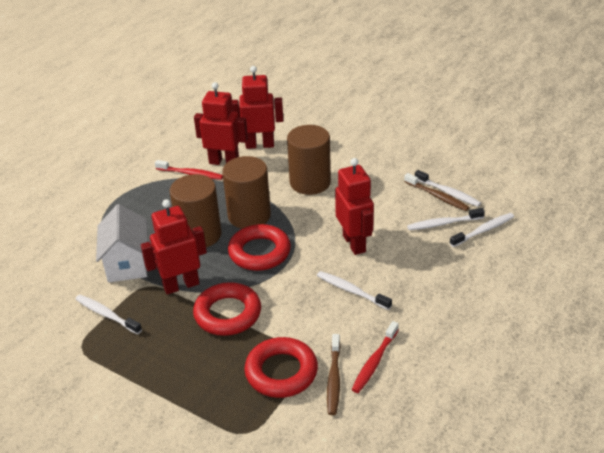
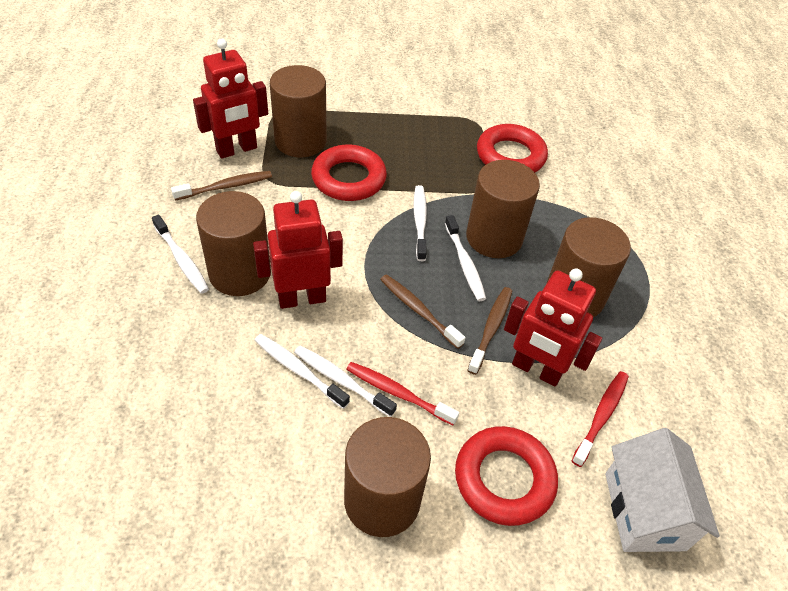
brown cylinder: 3 -> 5
brown toothbrush: 2 -> 3
red robot: 4 -> 3

